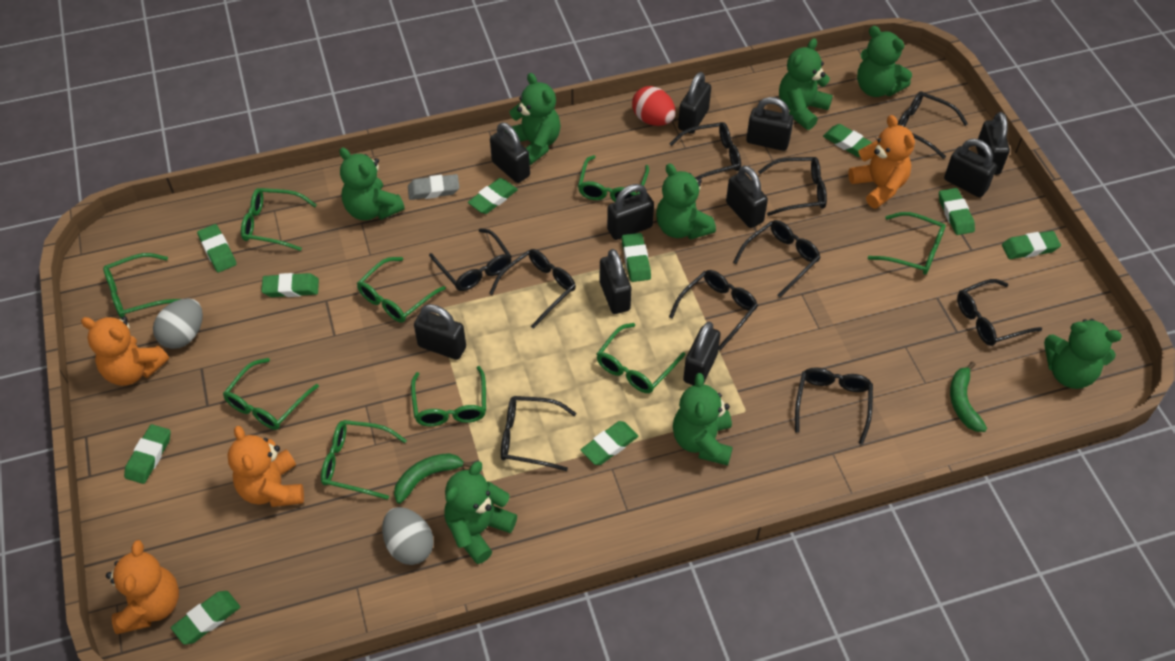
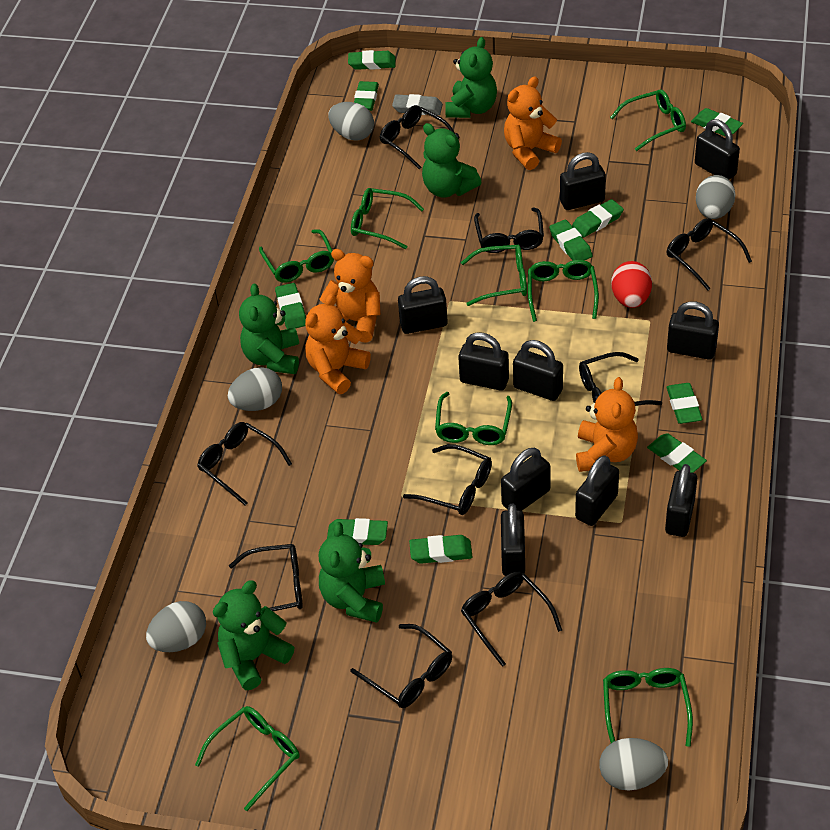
black glasses: 10 -> 9
green banana: 2 -> 0
green glasses: 9 -> 8
green teddy bear: 8 -> 5
grey egg: 2 -> 5

